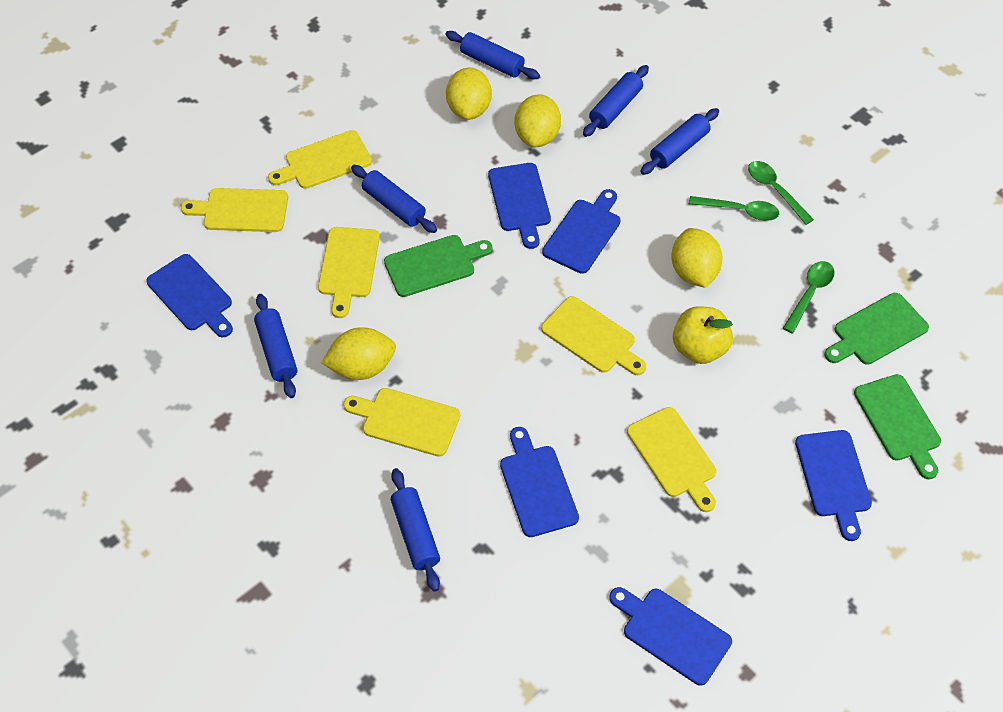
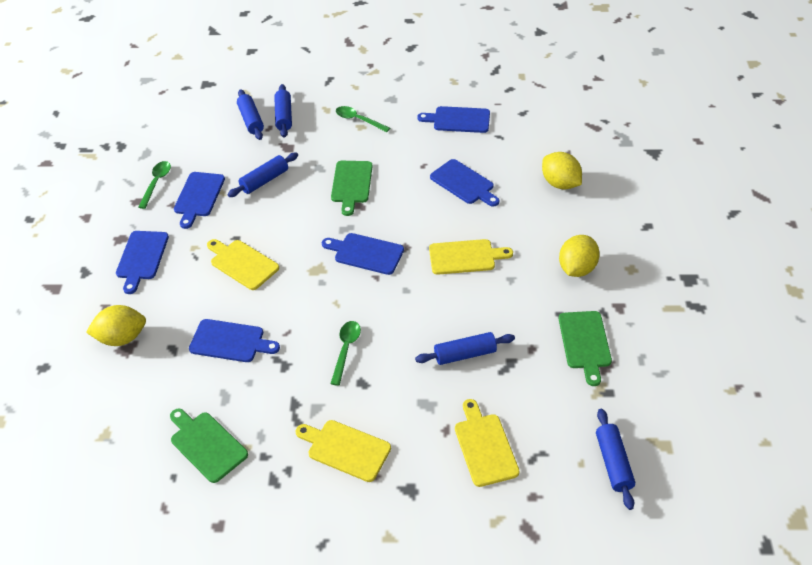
blue rolling pin: 6 -> 5
yellow apple: 1 -> 0
yellow cutting board: 6 -> 4
yellow lemon: 4 -> 3

